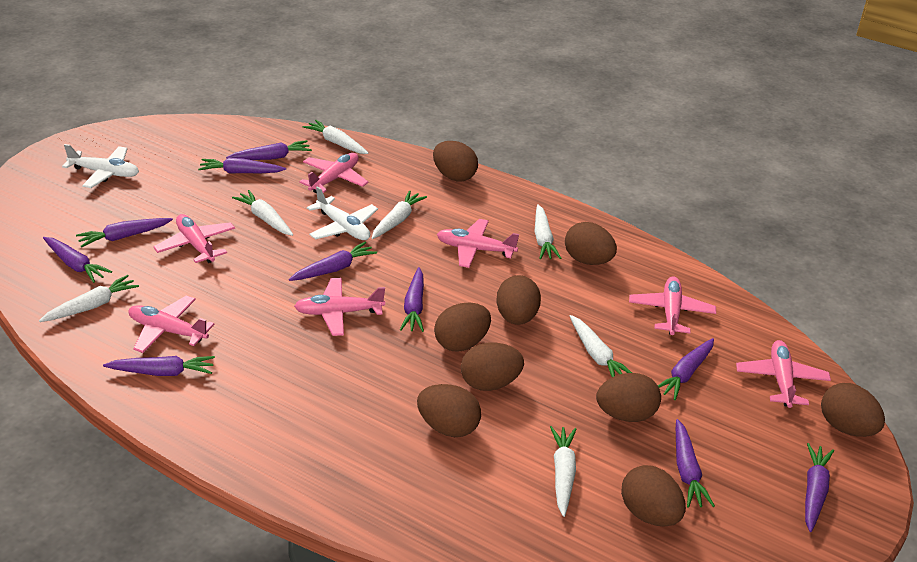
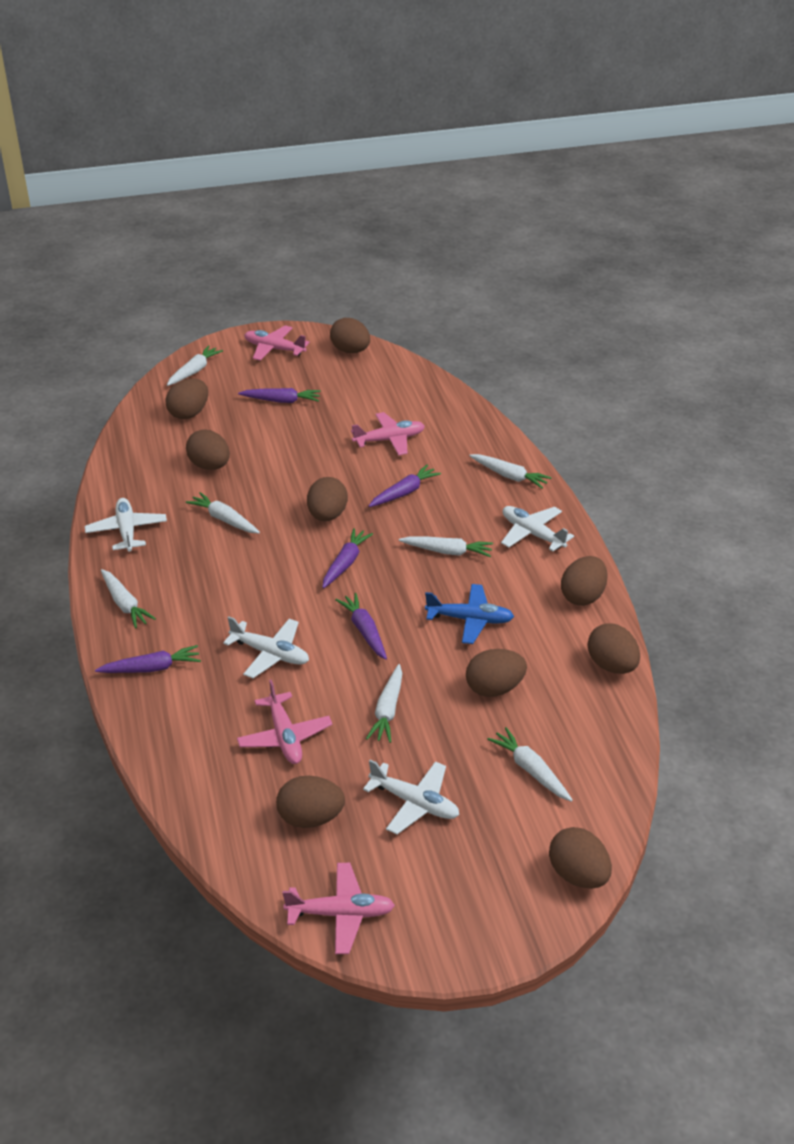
blue plane: 0 -> 1
pink plane: 7 -> 4
purple carrot: 10 -> 5
white plane: 2 -> 4

